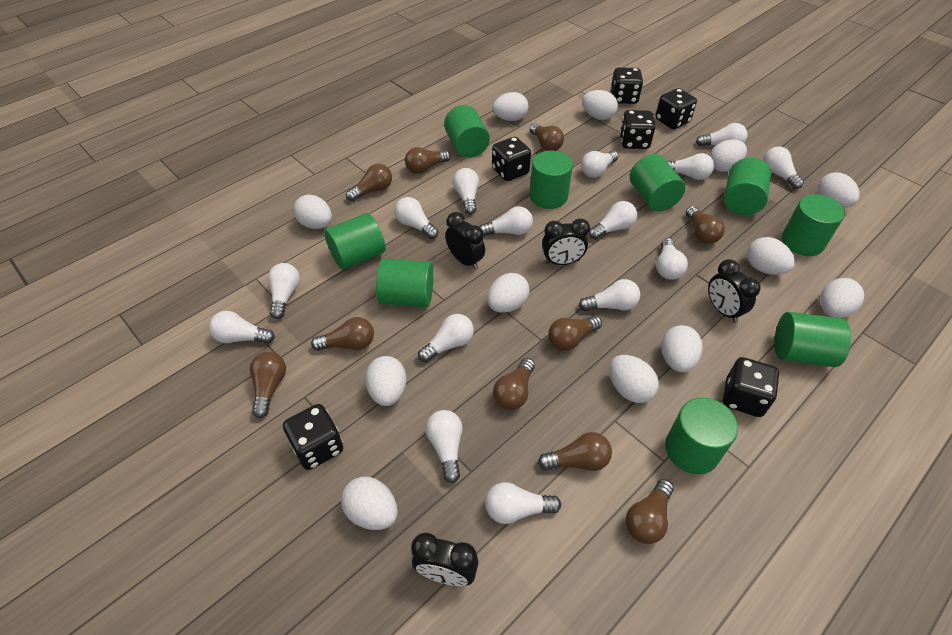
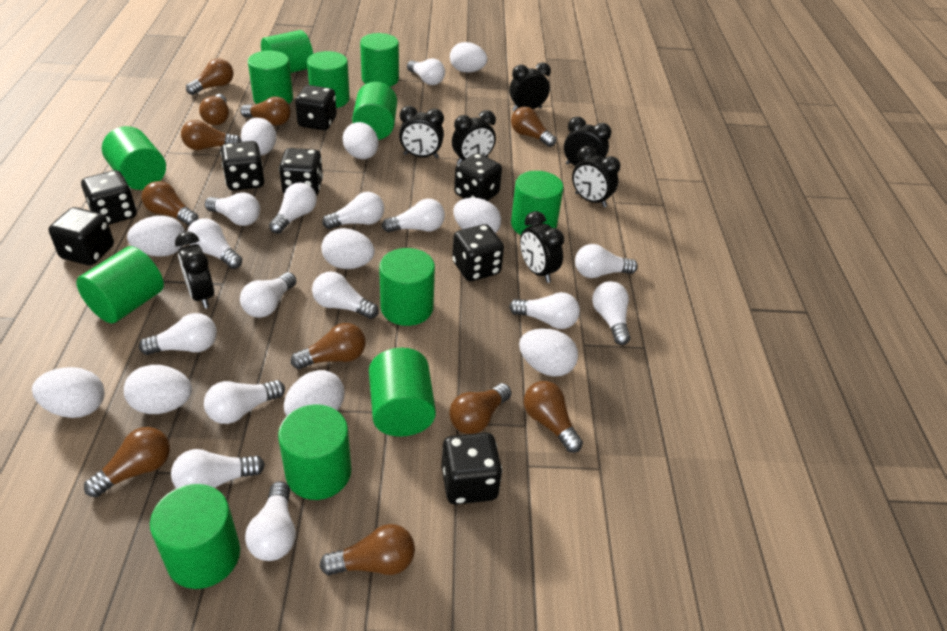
black clock: 4 -> 7
black dice: 6 -> 8
brown light bulb: 10 -> 11
green cylinder: 9 -> 12
white egg: 12 -> 10

